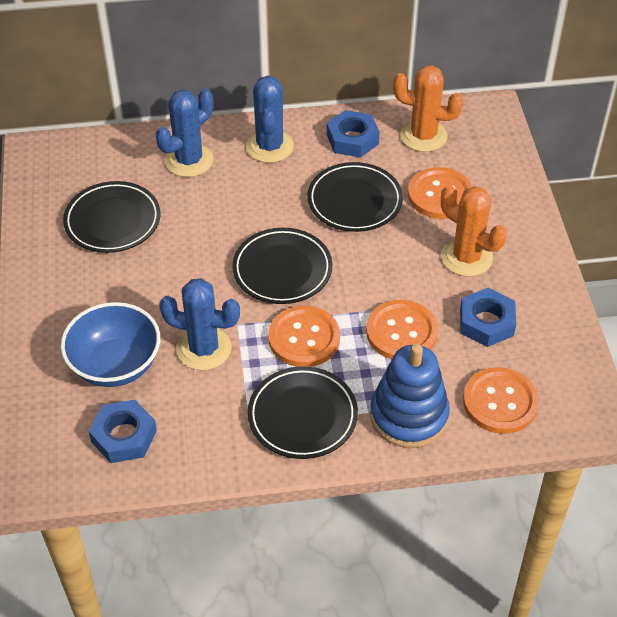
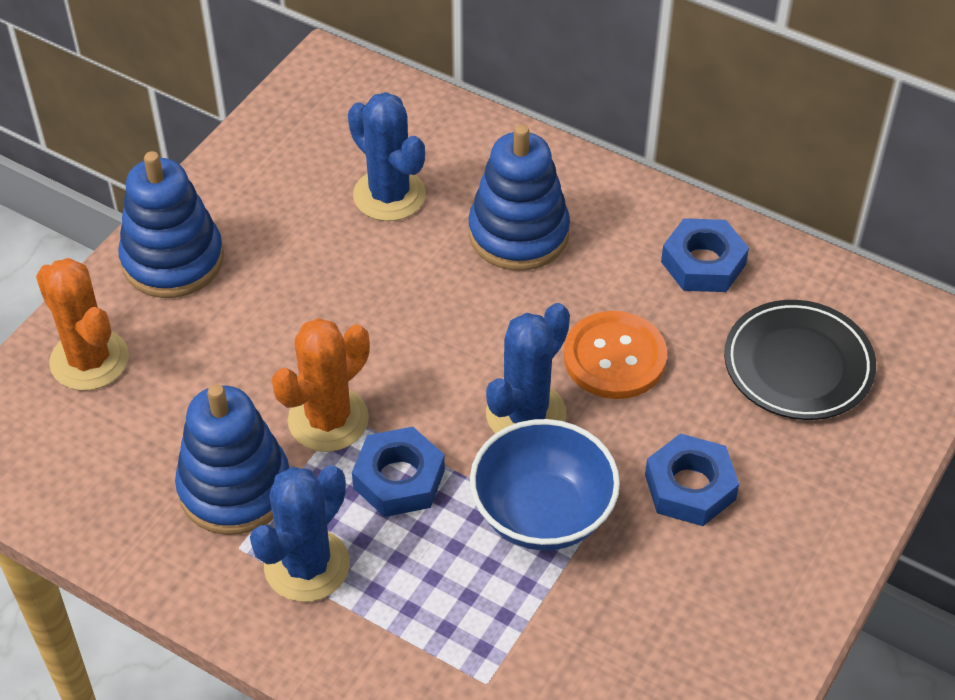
black plate: 4 -> 1
blue stacking toy: 1 -> 3
orange button: 4 -> 1

